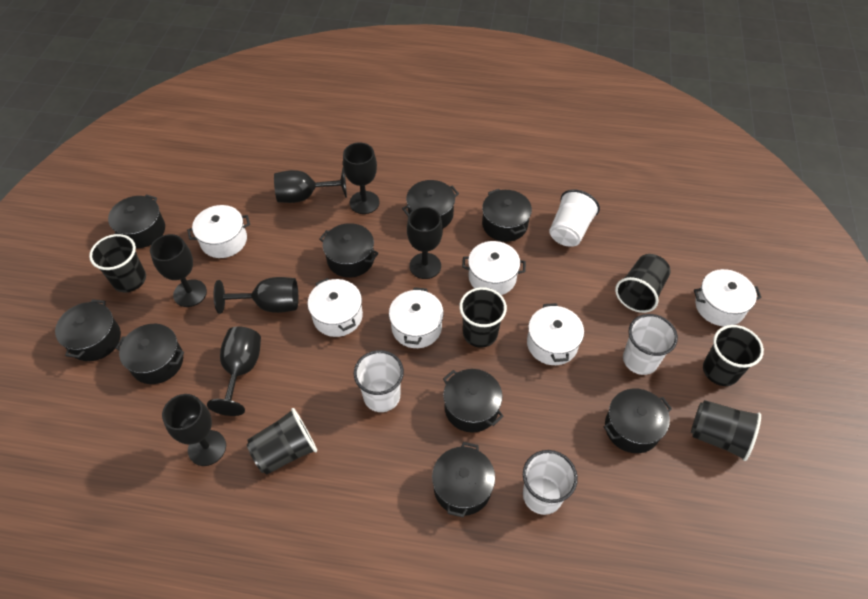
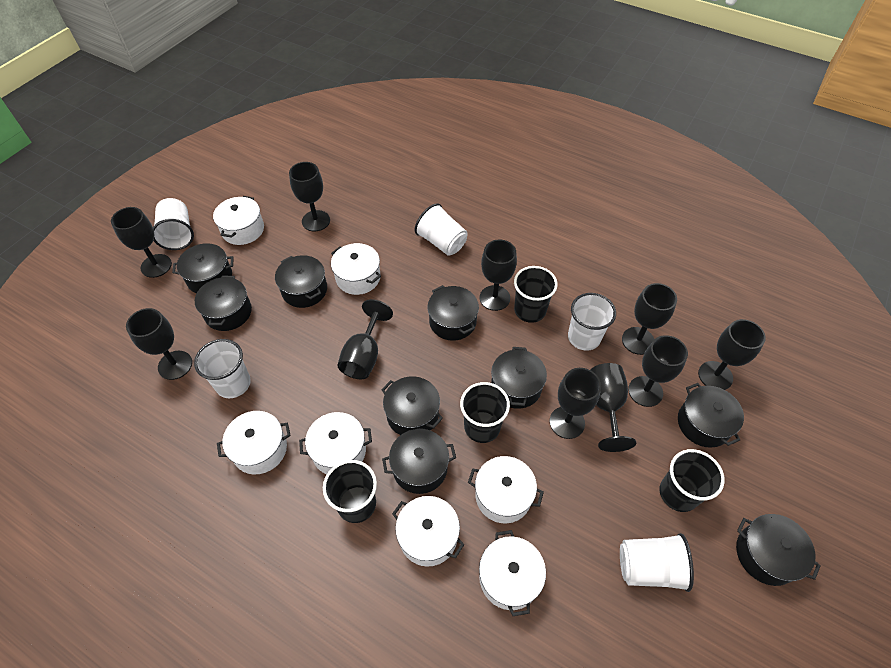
black cup: 6 -> 4
black goblet: 7 -> 10
white cup: 4 -> 5
white pot: 6 -> 7

